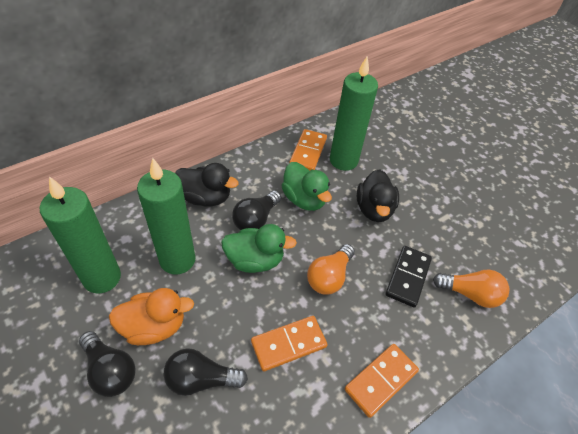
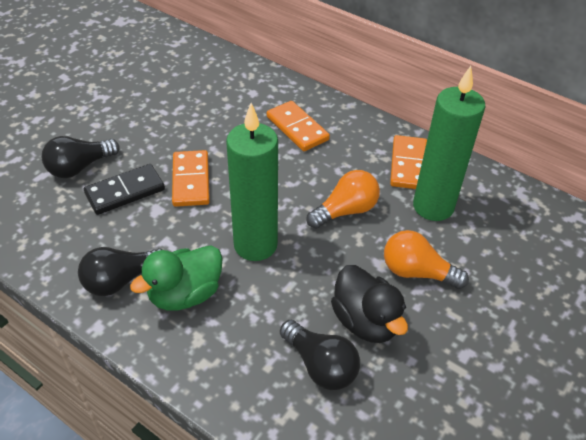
black duck: 2 -> 1
green candle: 3 -> 2
green duck: 2 -> 1
orange duck: 1 -> 0

